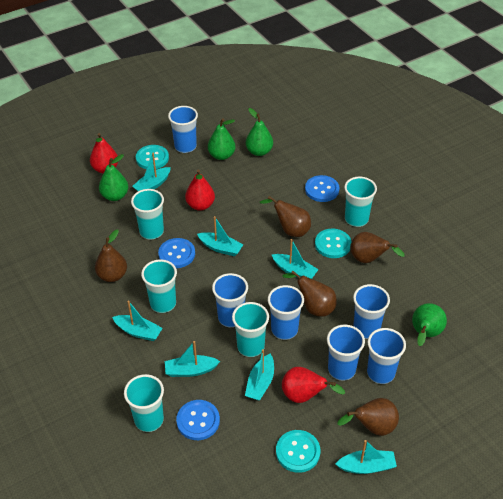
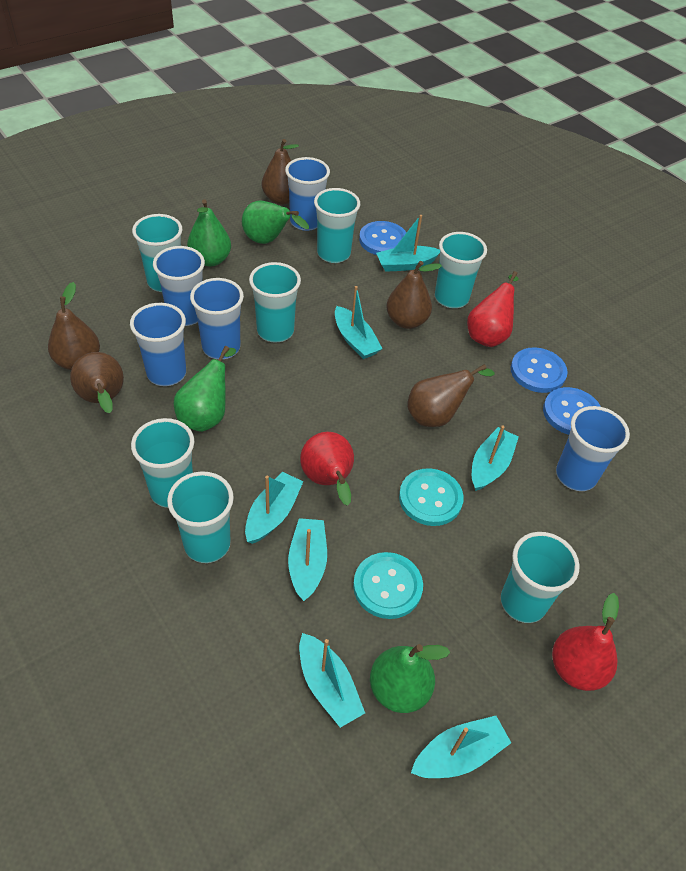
blue cup: 6 -> 5
turquoise button: 3 -> 2
turquoise cup: 5 -> 7

